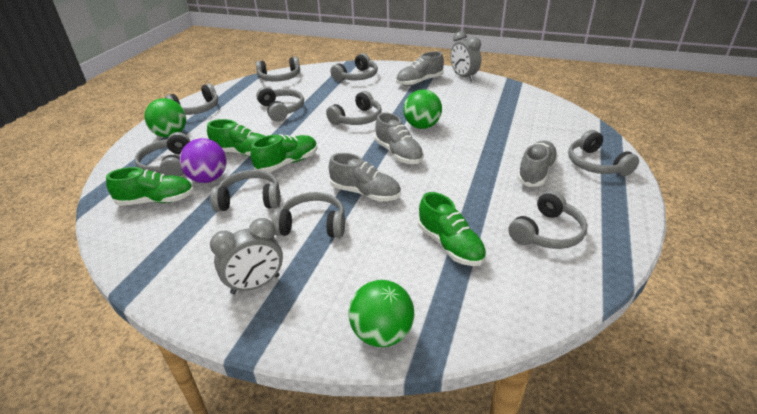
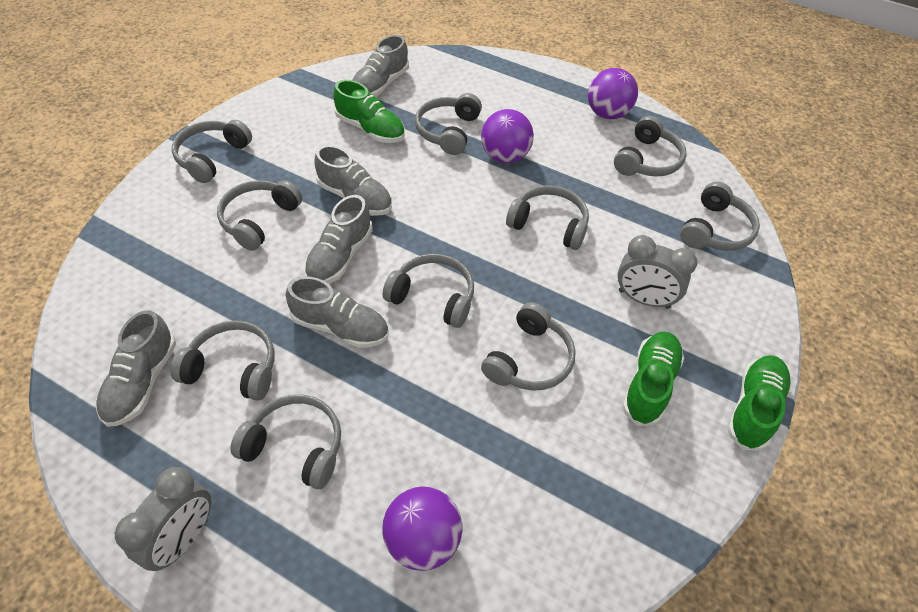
green ball: 3 -> 0
green shoe: 4 -> 3
grey shoe: 4 -> 5
purple ball: 1 -> 3

